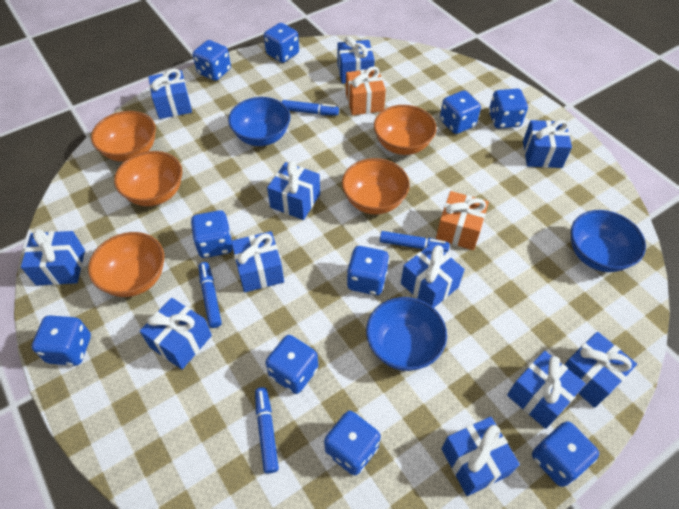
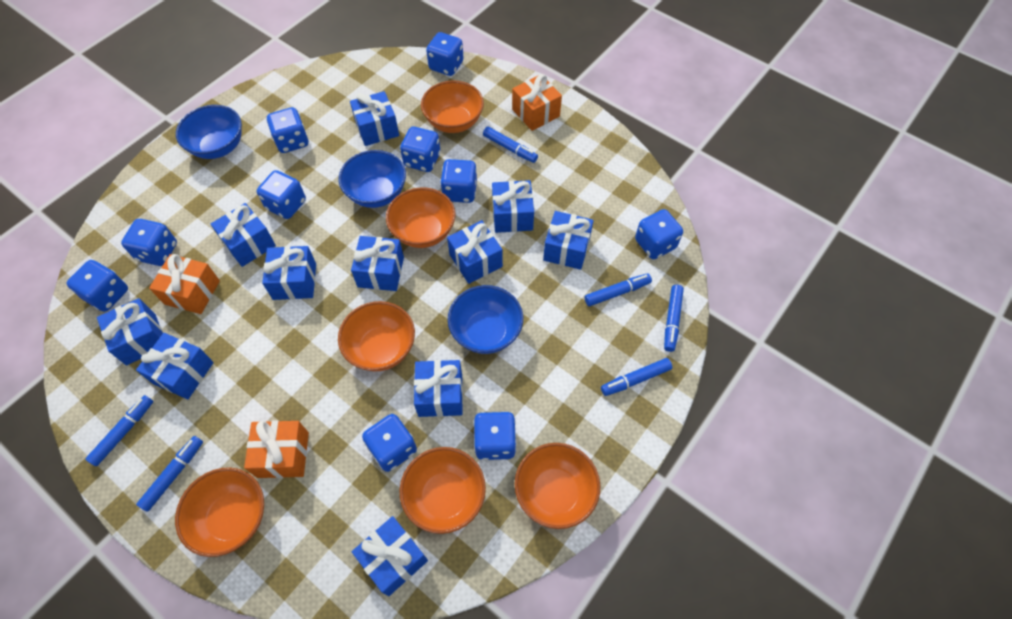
blue marker: 4 -> 6
orange bowl: 5 -> 6
orange gift: 2 -> 3

